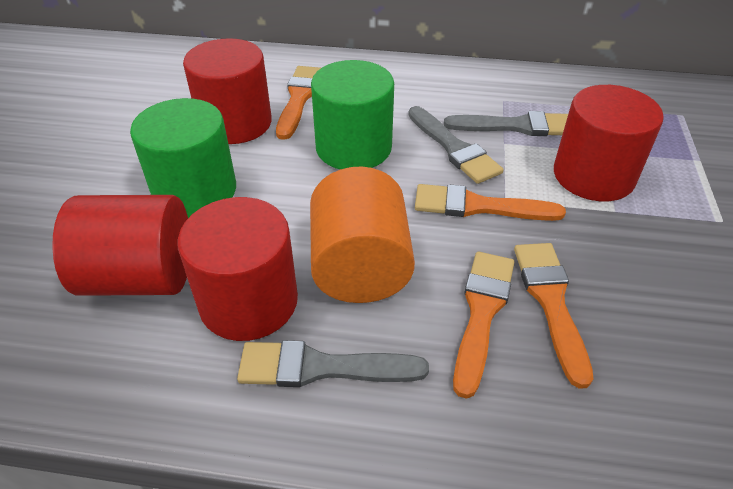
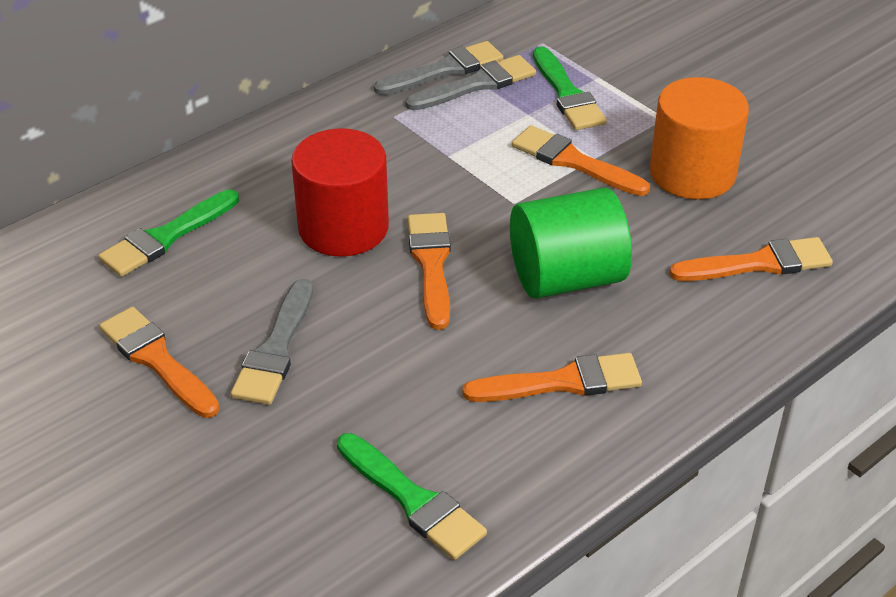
green brush: 0 -> 3
green cylinder: 2 -> 1
orange brush: 4 -> 5
red cylinder: 4 -> 1

